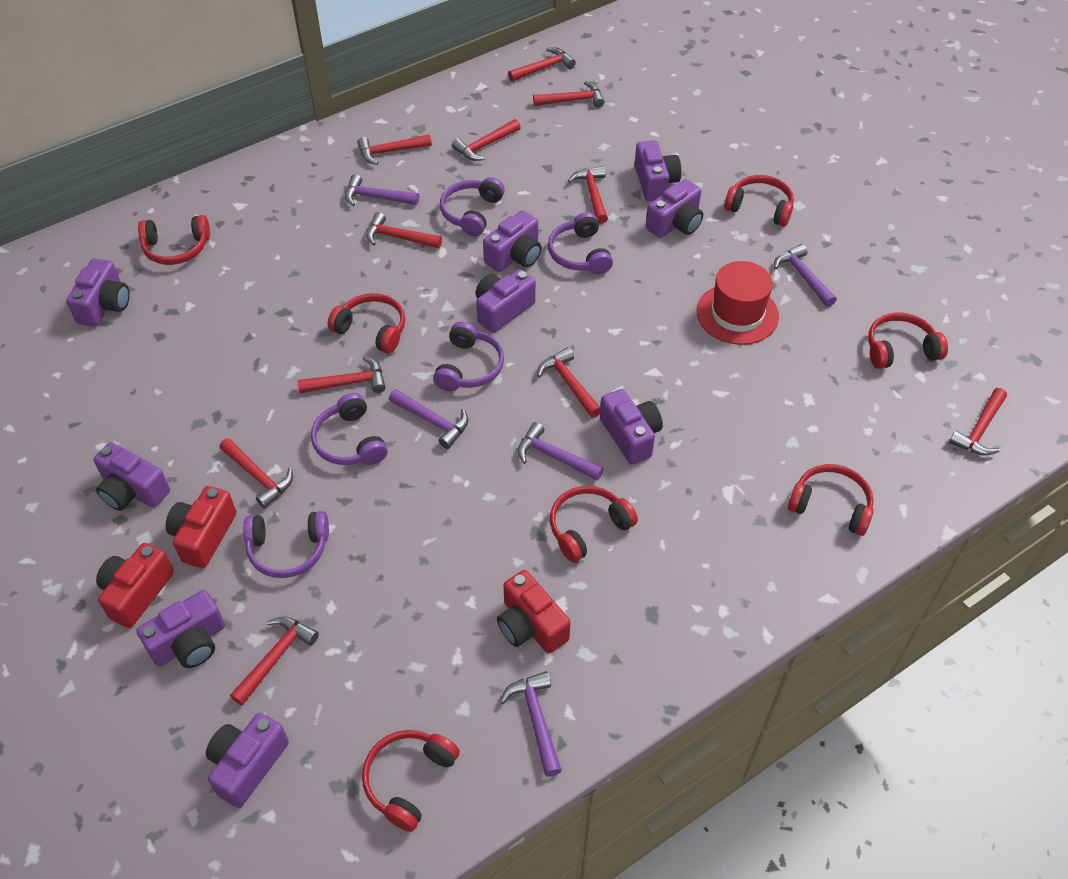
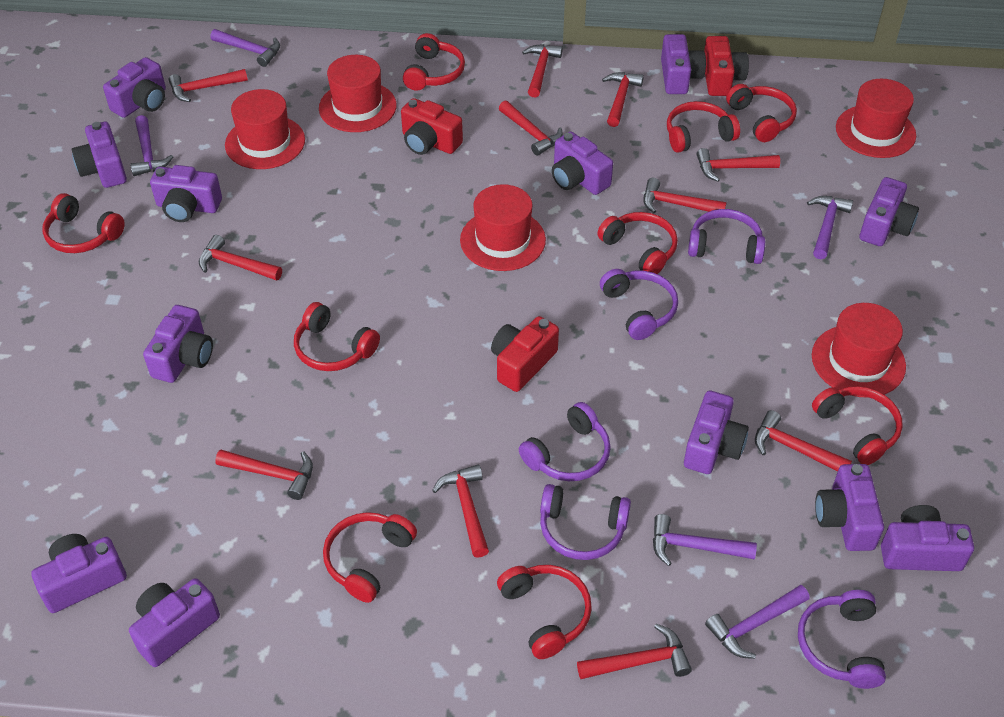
purple camera: 9 -> 12
red hat: 1 -> 5
red headphones: 7 -> 9

